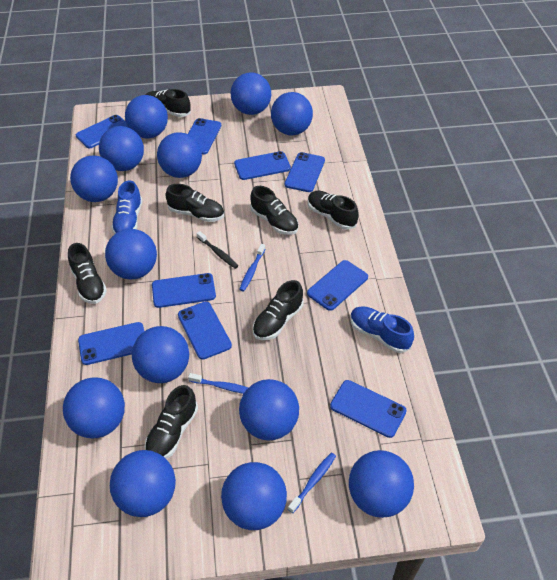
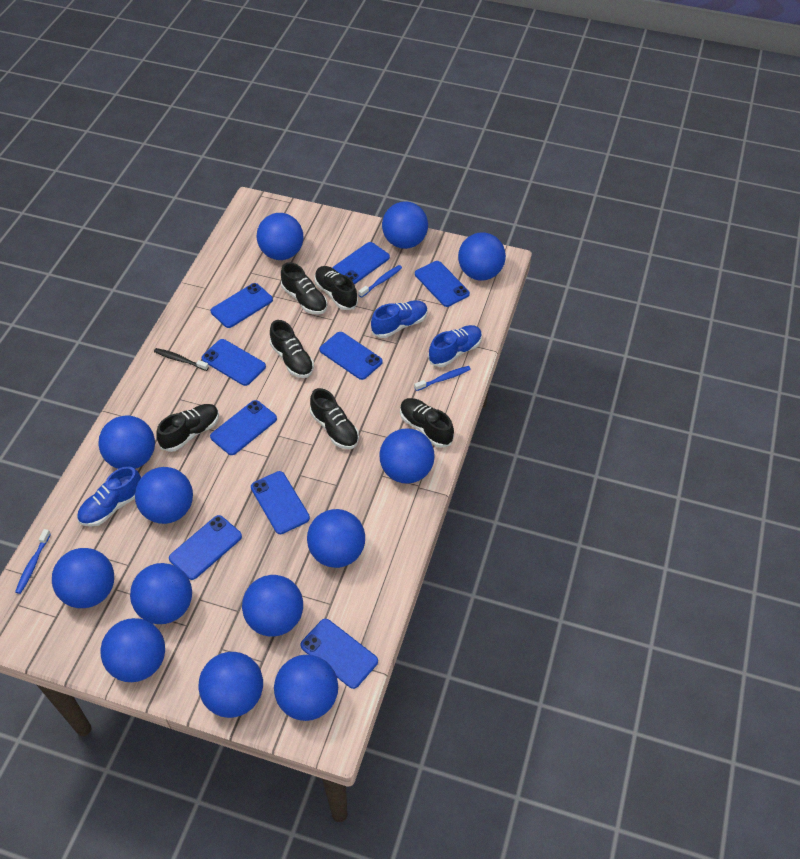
black shoe: 7 -> 6
blue shoe: 2 -> 3

